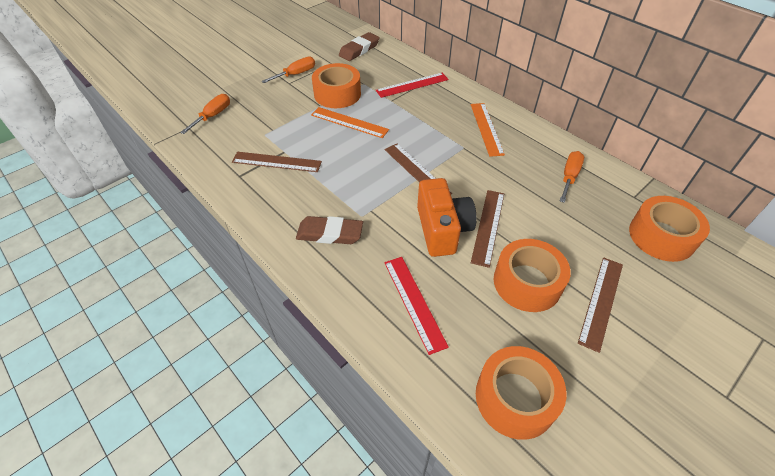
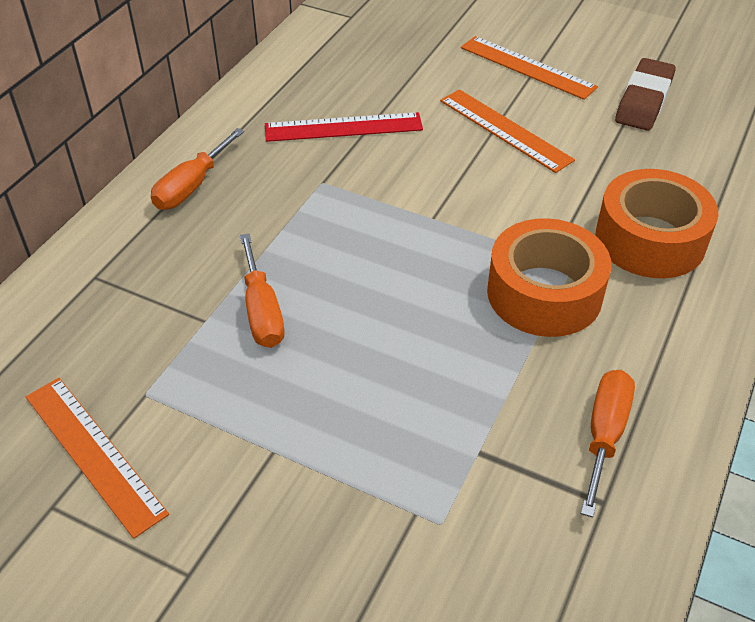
brown eraser: 2 -> 1
brown ruler: 4 -> 0
orange camera: 1 -> 0
orange ruler: 2 -> 3
orange tape: 4 -> 2
red ruler: 2 -> 1

